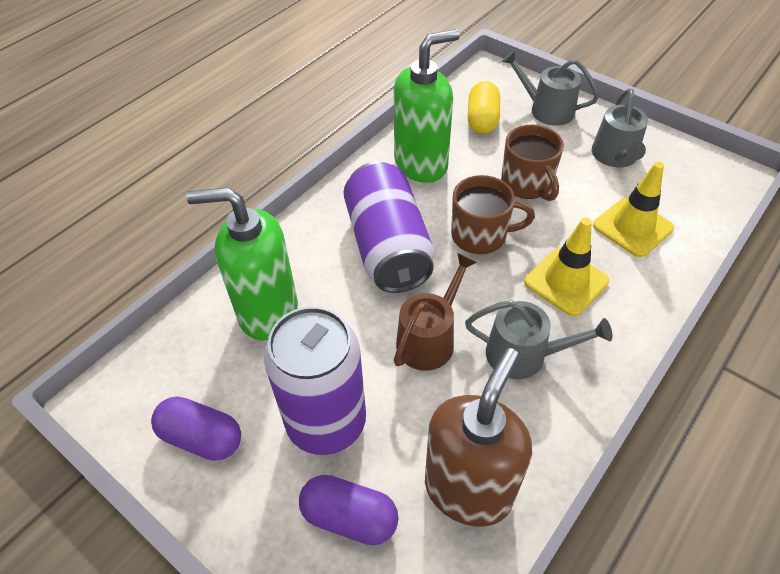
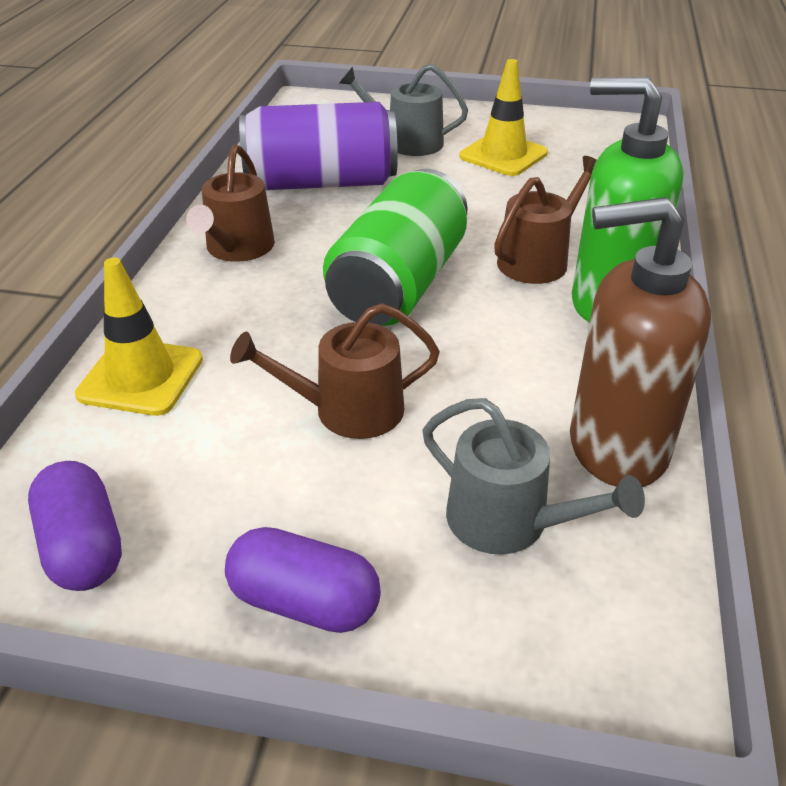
brown mug: 2 -> 0
brown watering can: 1 -> 3
green can: 0 -> 1
green soap dispenser: 2 -> 1
grey watering can: 3 -> 2
purple can: 2 -> 1
yellow capsule: 1 -> 0

